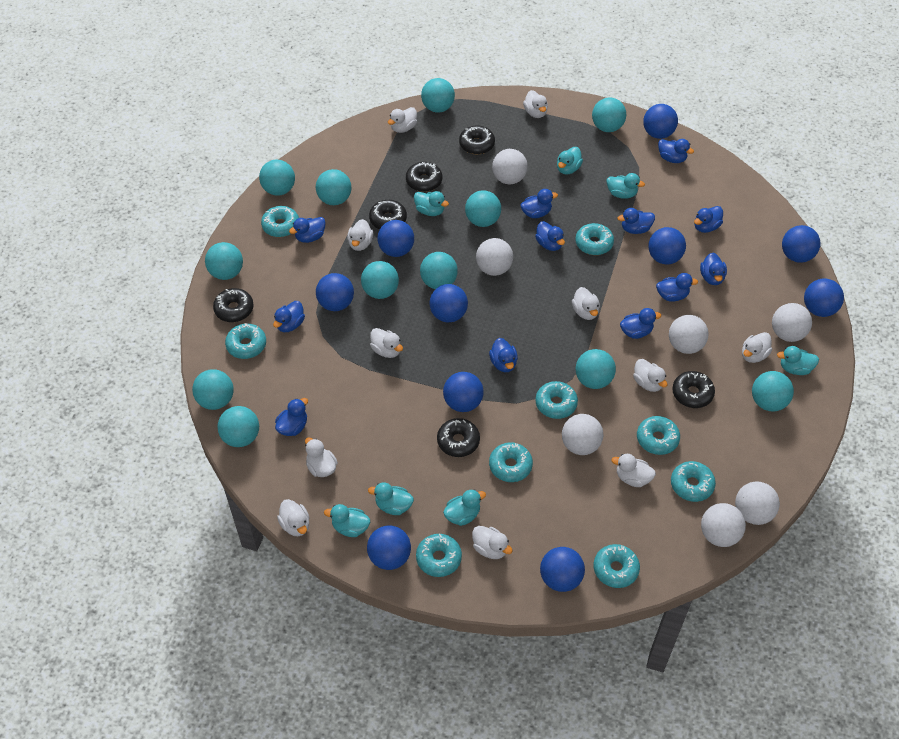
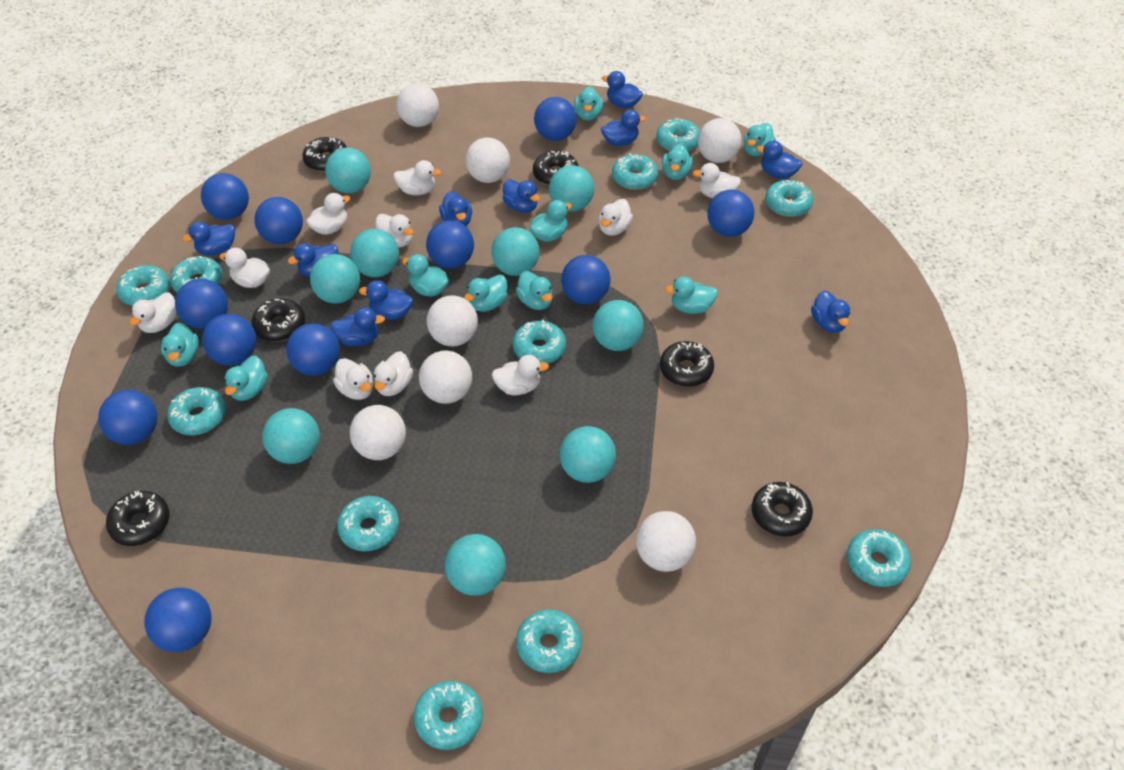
blue ball: 10 -> 11
blue duck: 12 -> 10
turquoise ball: 12 -> 9
turquoise donut: 9 -> 11
turquoise duck: 7 -> 10
white duck: 11 -> 10

